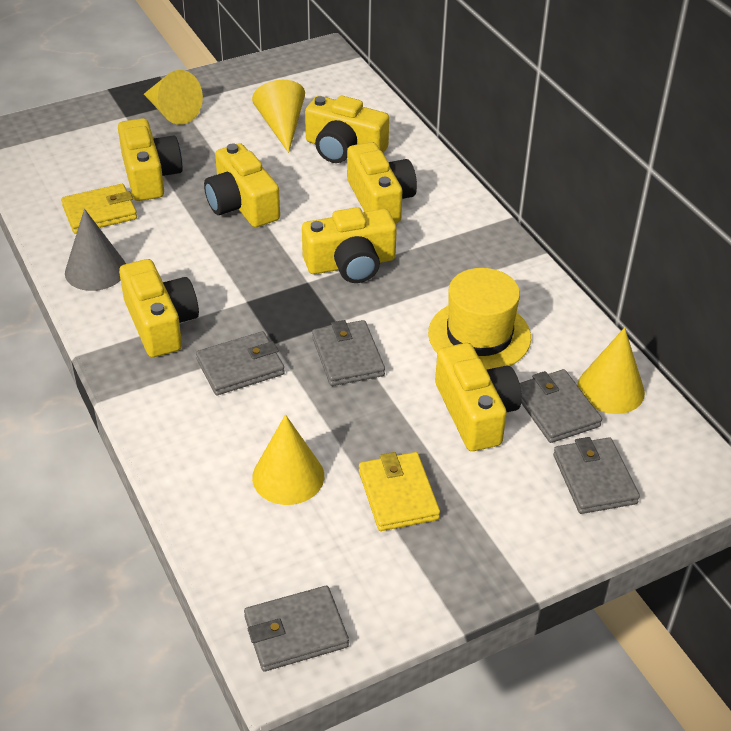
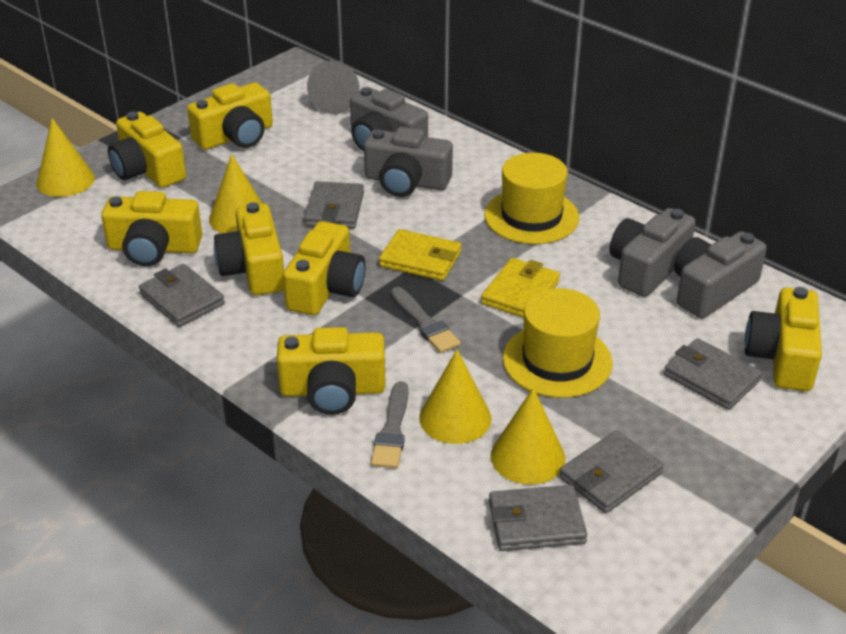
grey brush: 0 -> 2
grey camera: 0 -> 4
yellow hat: 1 -> 2

